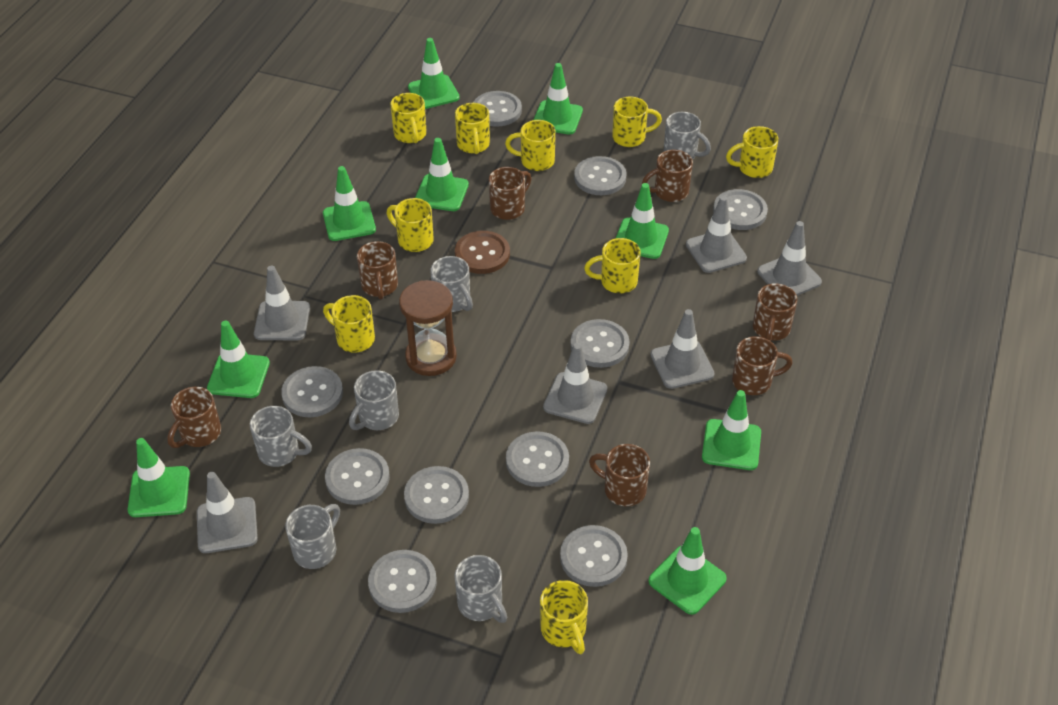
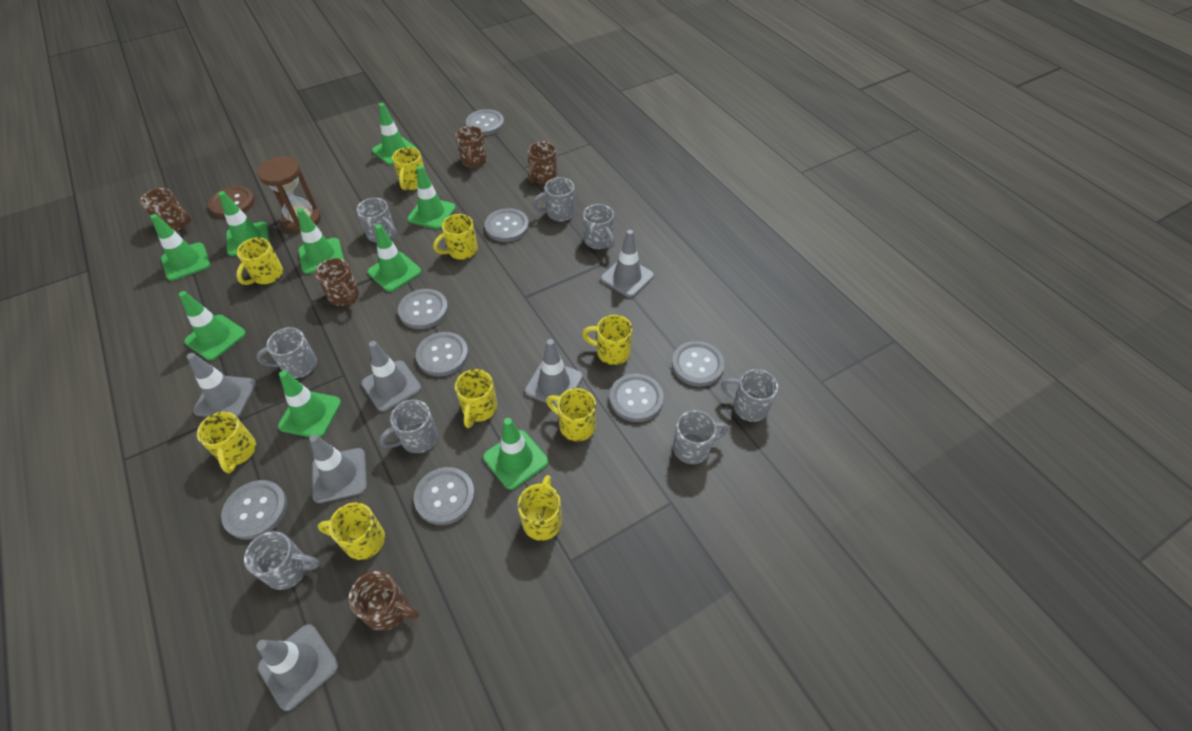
brown mug: 7 -> 5
grey button: 10 -> 8
grey mug: 6 -> 8

